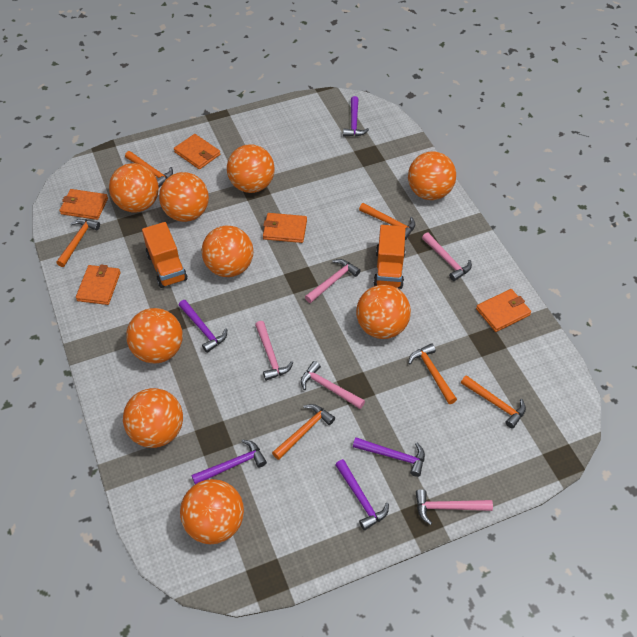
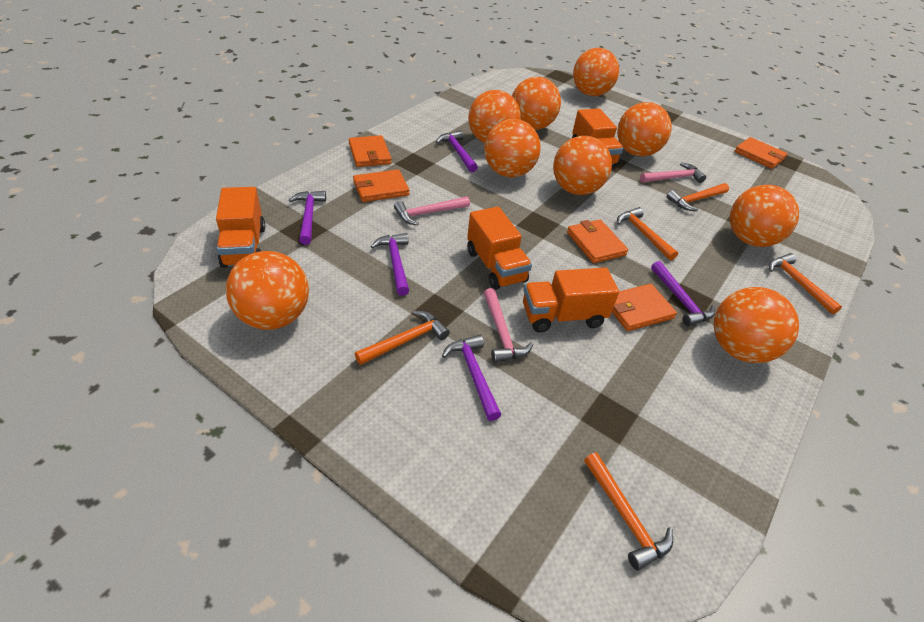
orange hammer: 6 -> 5
orange truck: 2 -> 4
pink hammer: 5 -> 3

